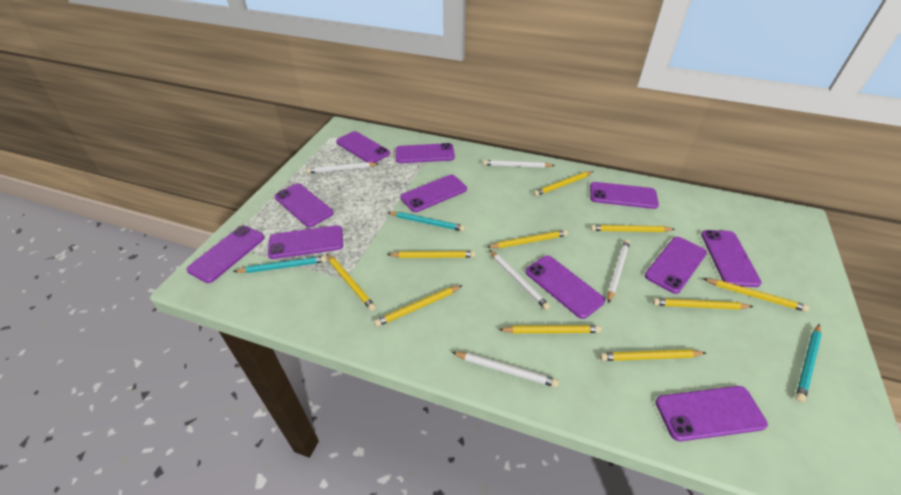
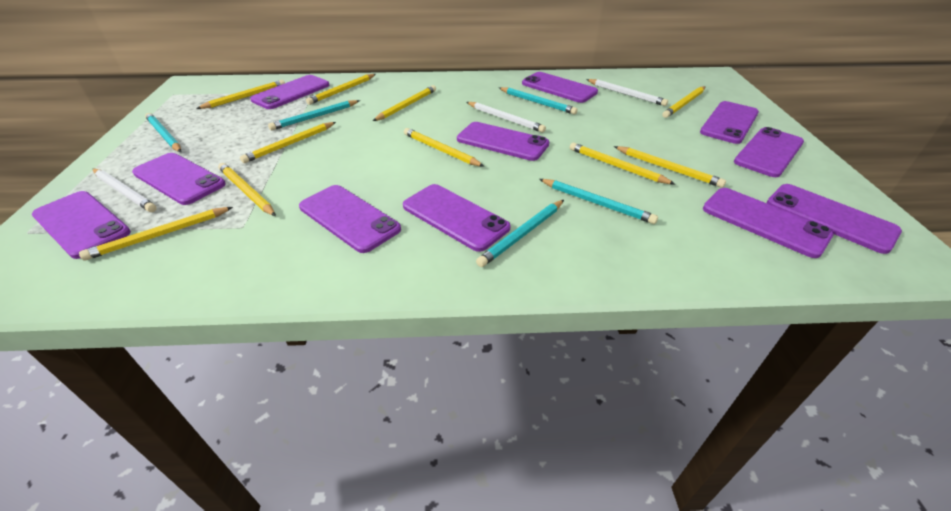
turquoise pencil: 3 -> 5
white pencil: 5 -> 3

